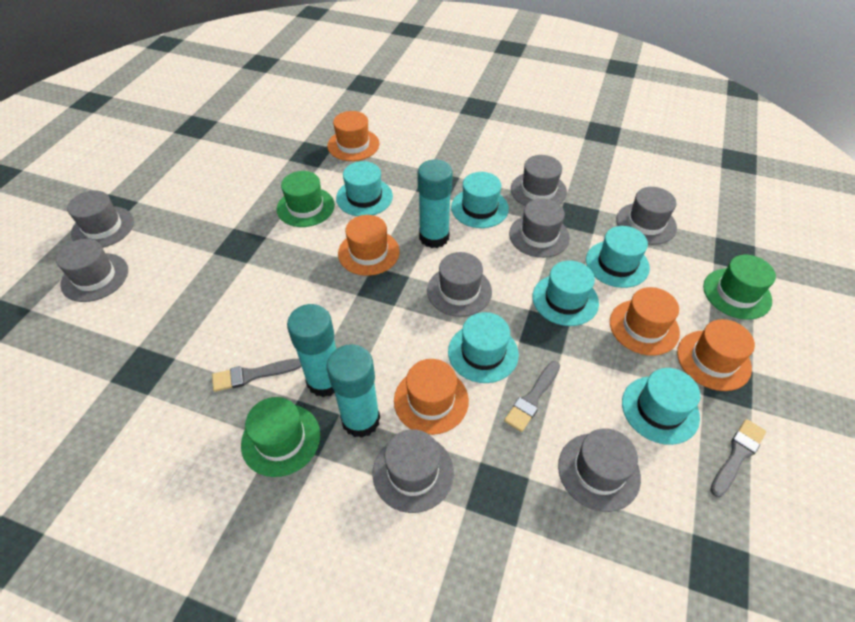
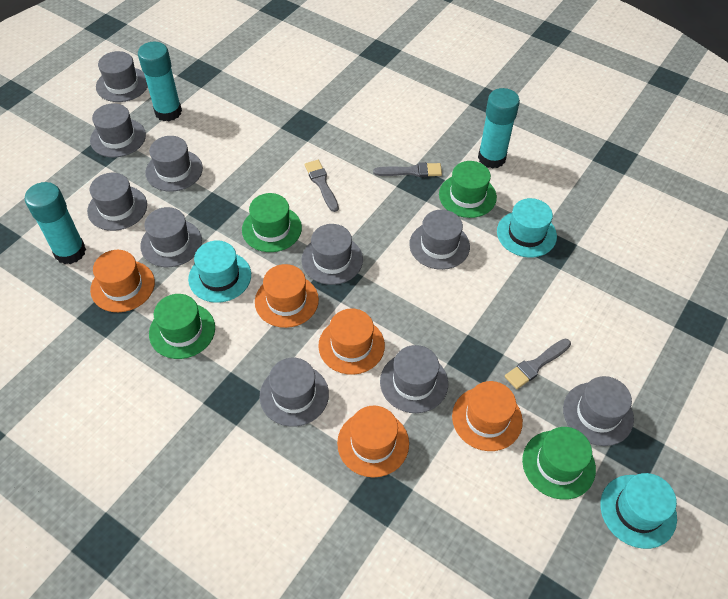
green hat: 3 -> 4
grey hat: 8 -> 10
turquoise hat: 6 -> 3

